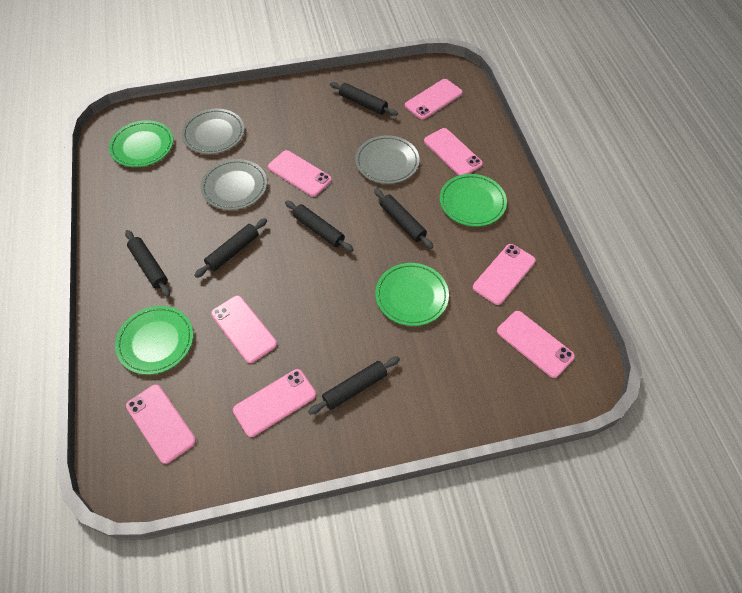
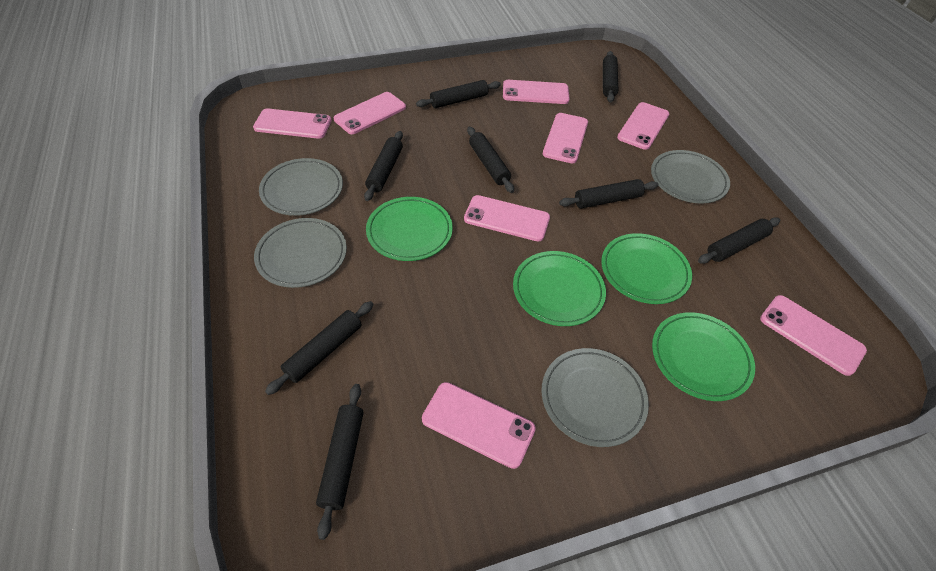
black rolling pin: 6 -> 8
grey plate: 3 -> 4

